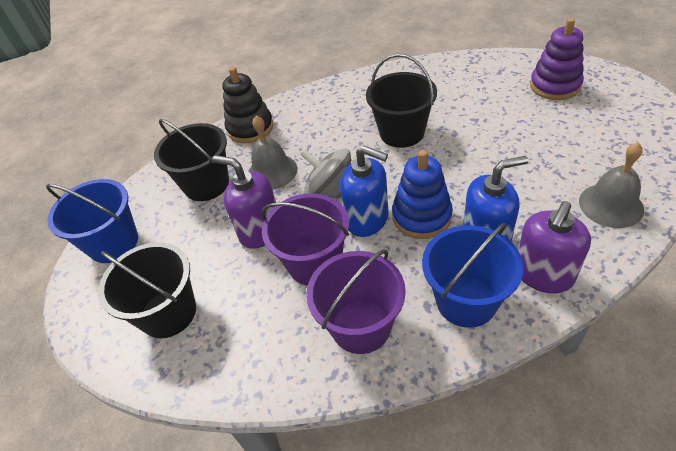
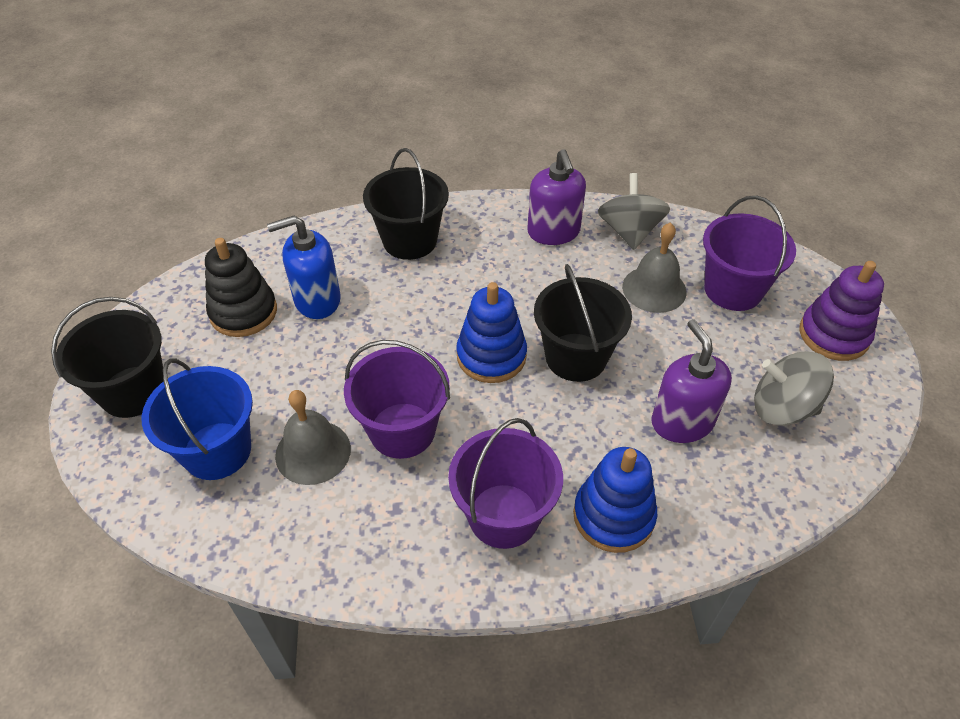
blue bucket: 2 -> 1
blue soap dispenser: 2 -> 1
blue stacking toy: 1 -> 2
grey spinning top: 1 -> 2
purple bucket: 2 -> 3

